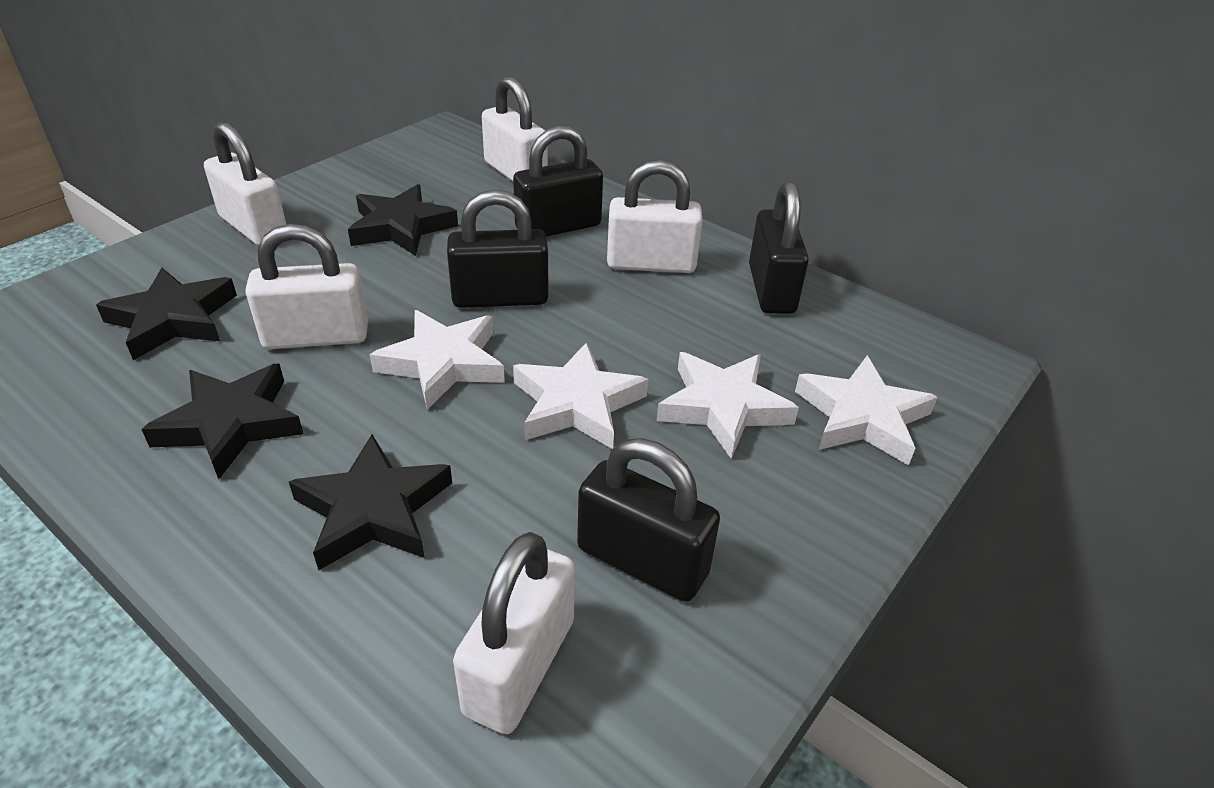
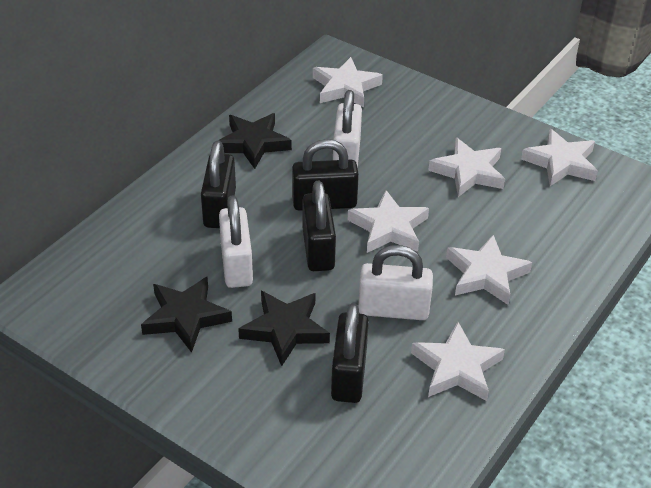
black star: 4 -> 3
white padlock: 5 -> 3
white star: 4 -> 6

